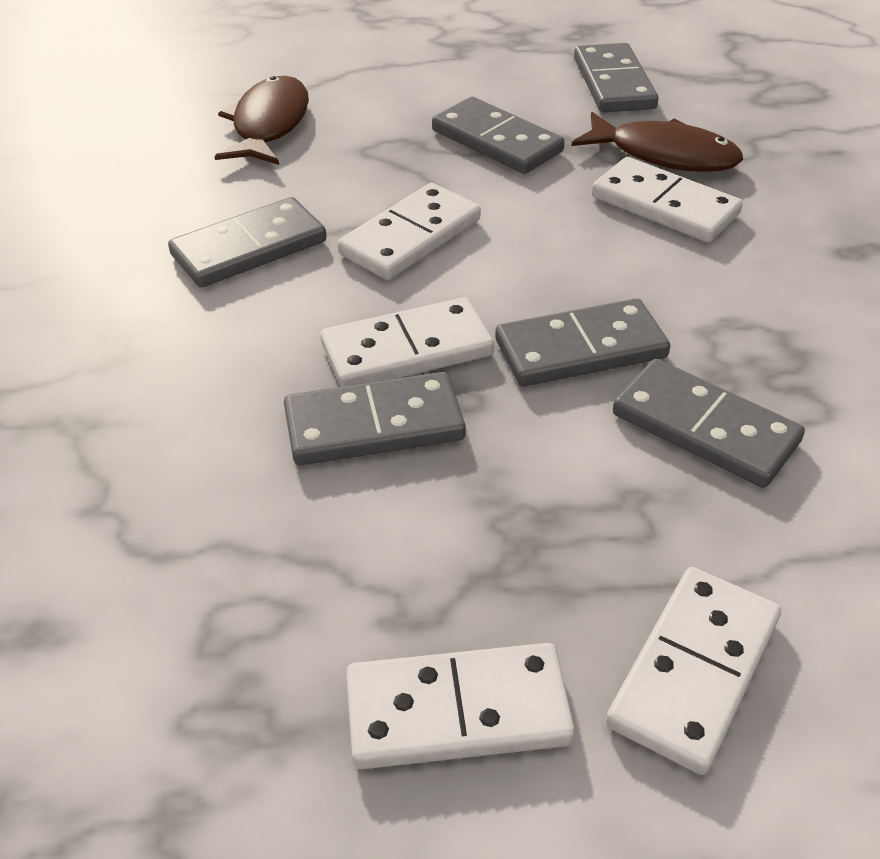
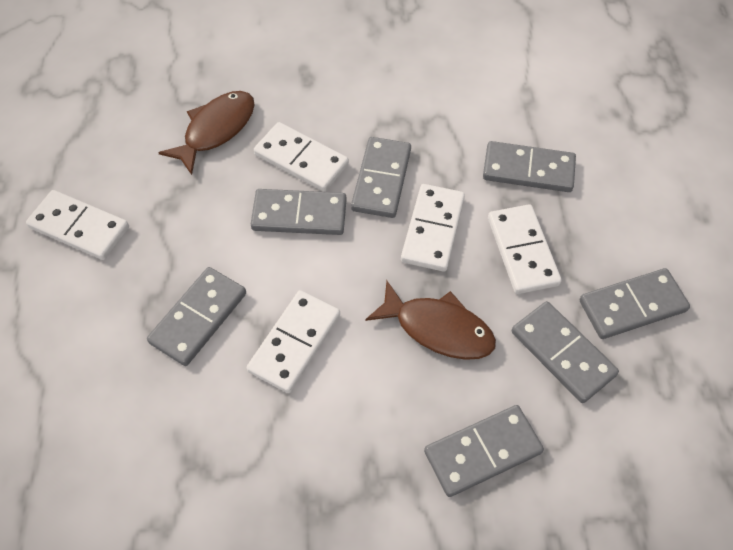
grey domino: 6 -> 7

